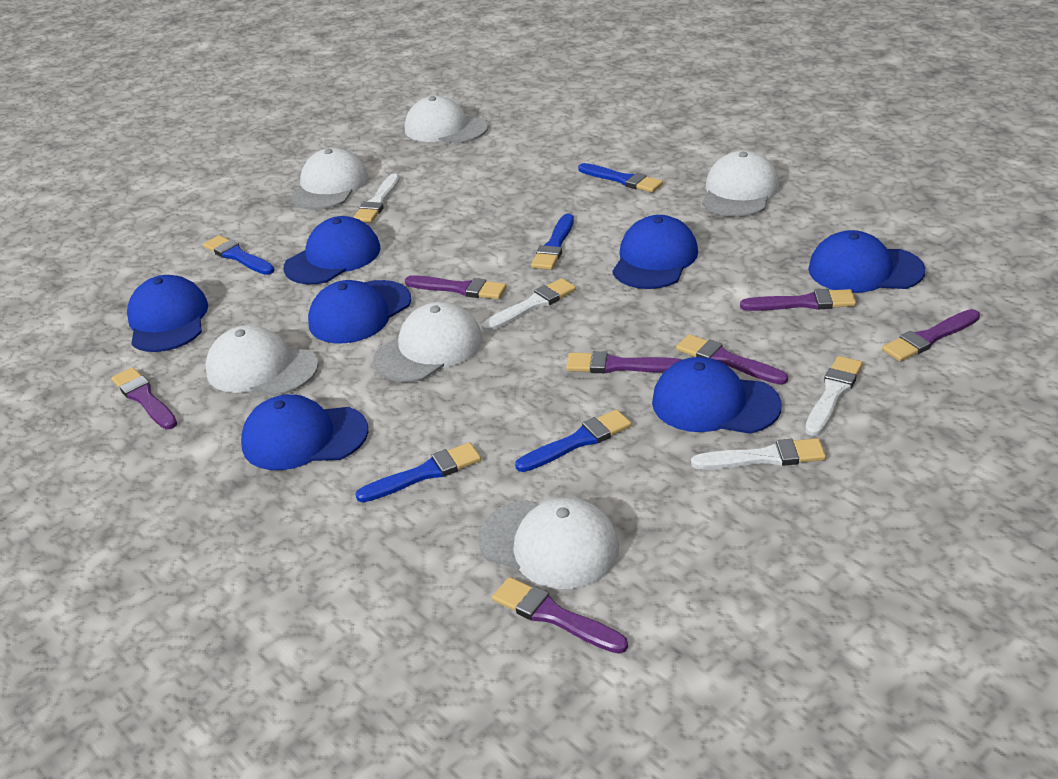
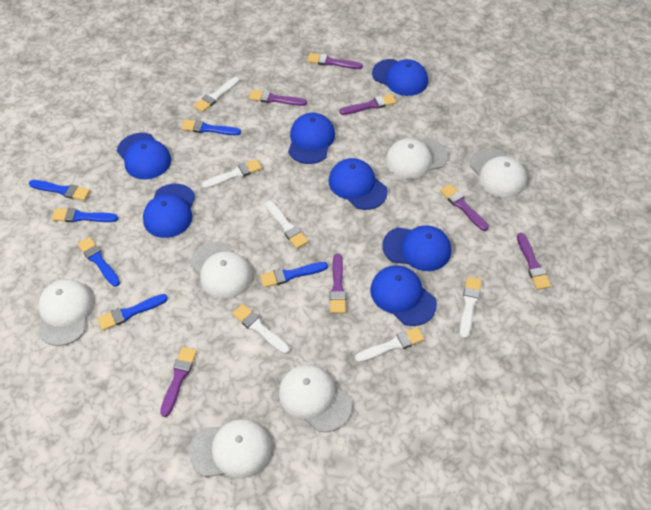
blue brush: 5 -> 6
white brush: 4 -> 6

